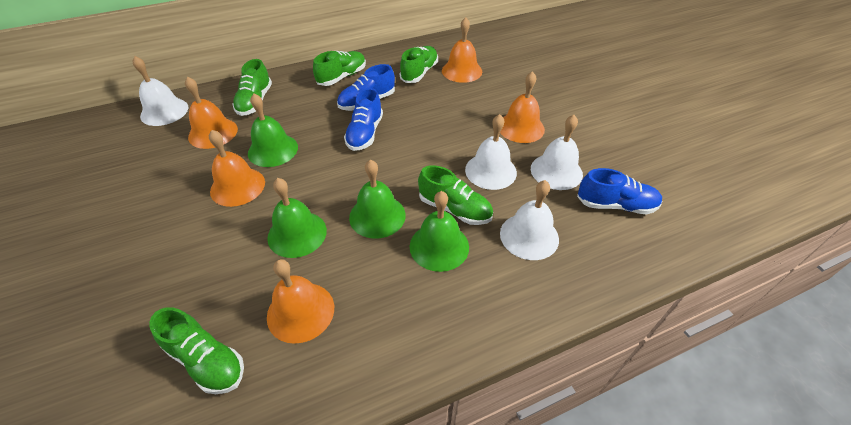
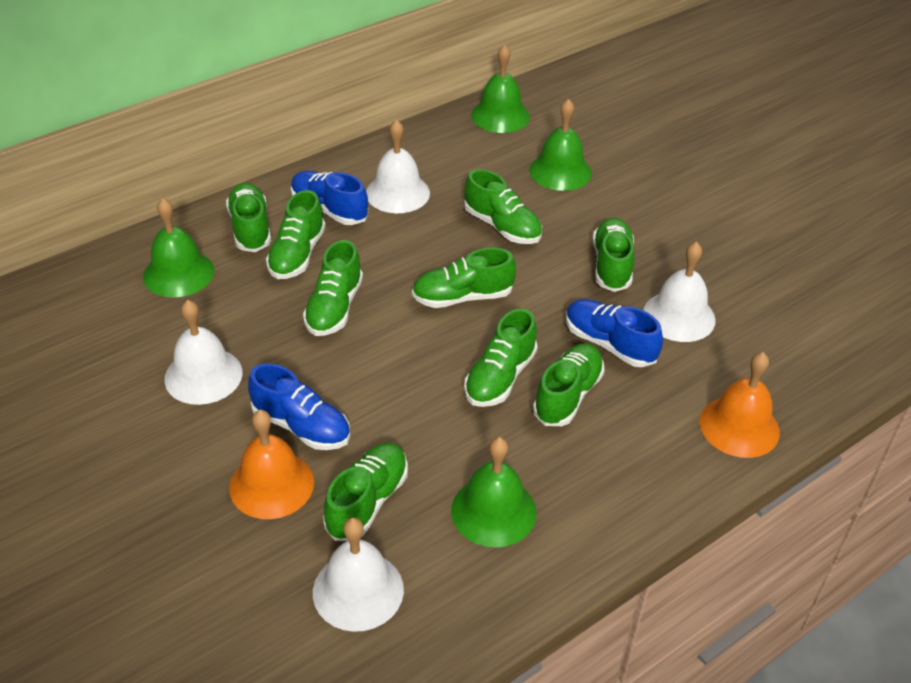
green shoe: 5 -> 9
orange bell: 5 -> 2

